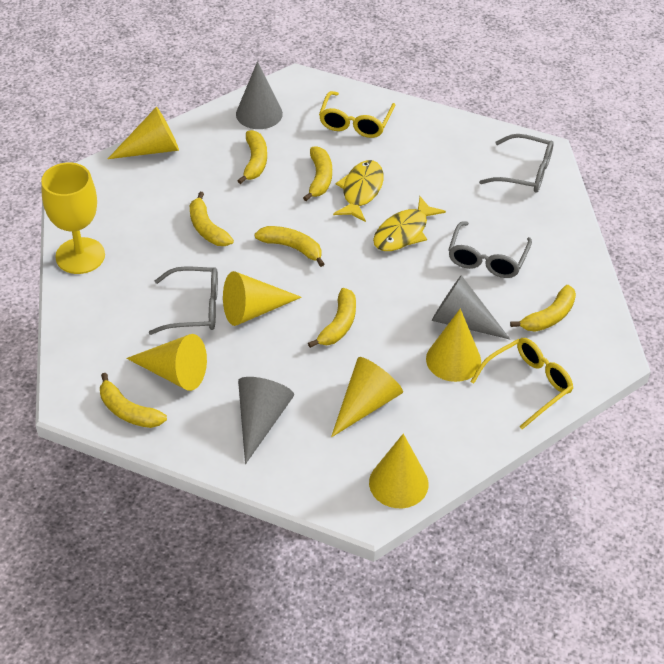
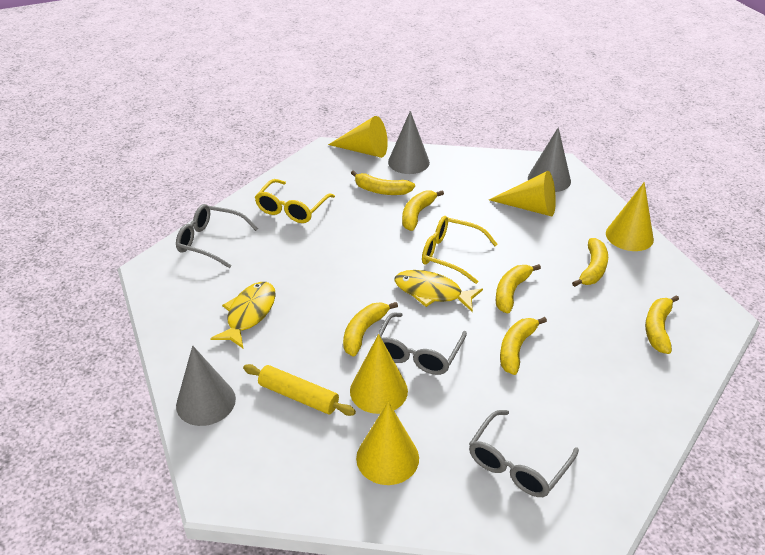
yellow cone: 6 -> 5
yellow goblet: 1 -> 0
yellow rolling pin: 0 -> 1

